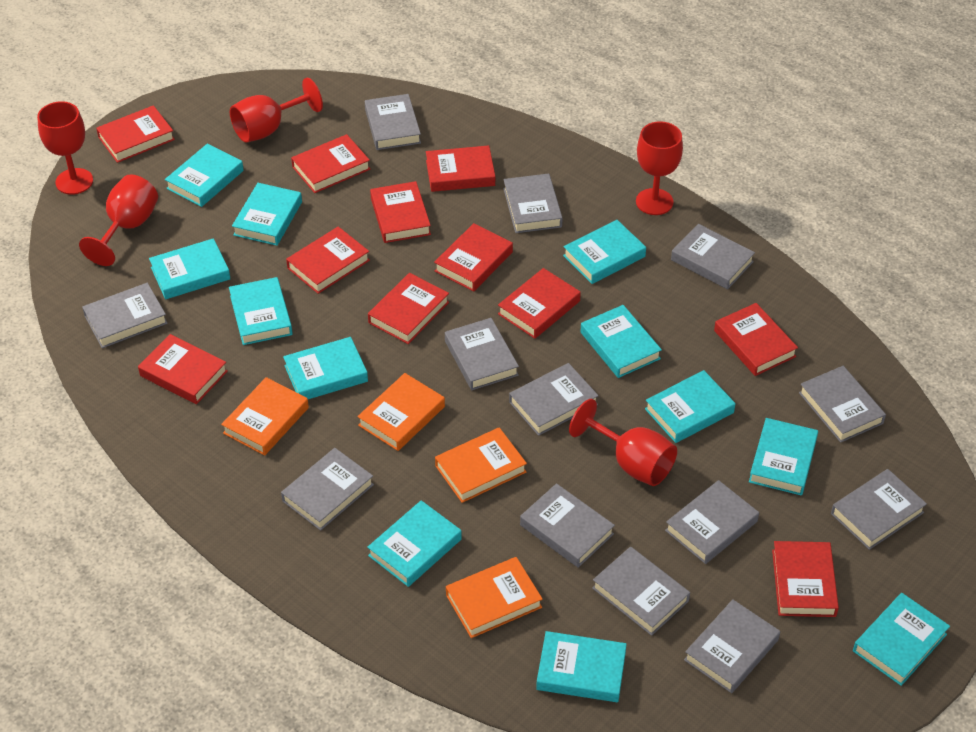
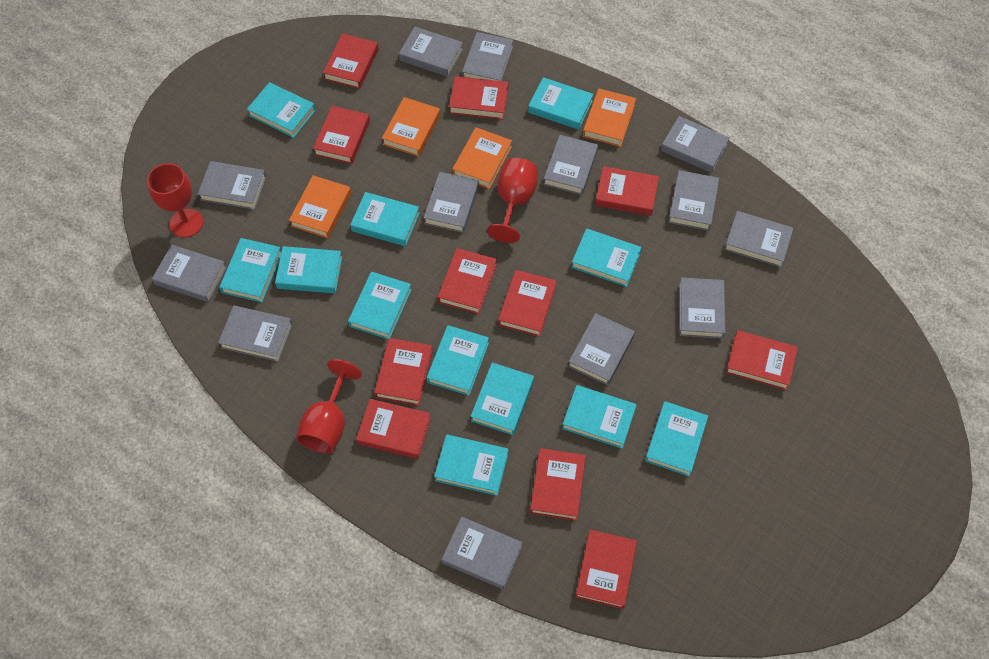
red goblet: 5 -> 3

